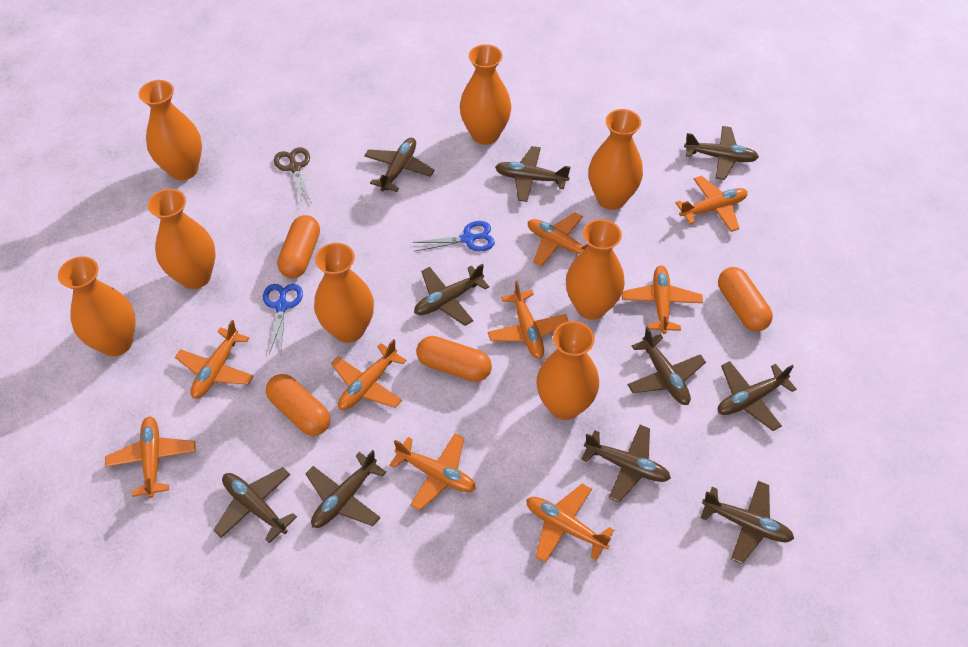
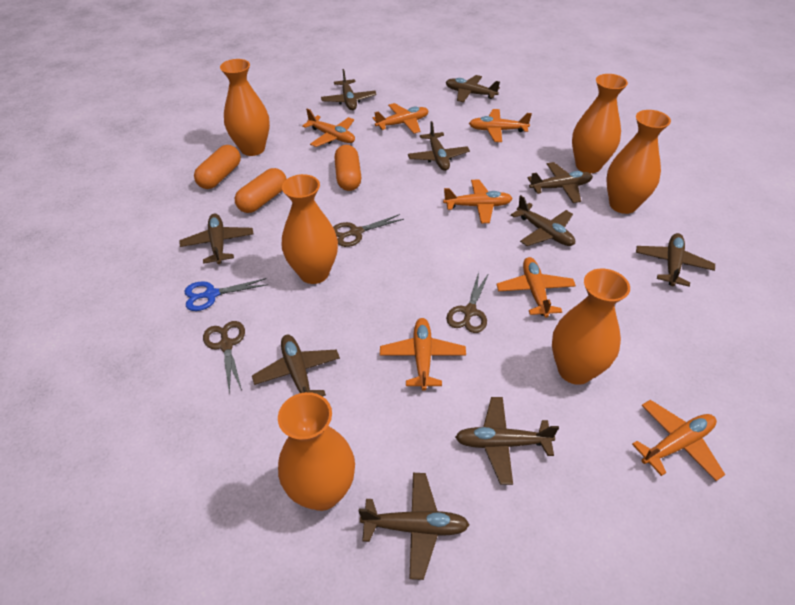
blue scissors: 2 -> 1
brown scissors: 1 -> 3
orange capsule: 4 -> 3
orange plane: 9 -> 7
orange vase: 8 -> 6

